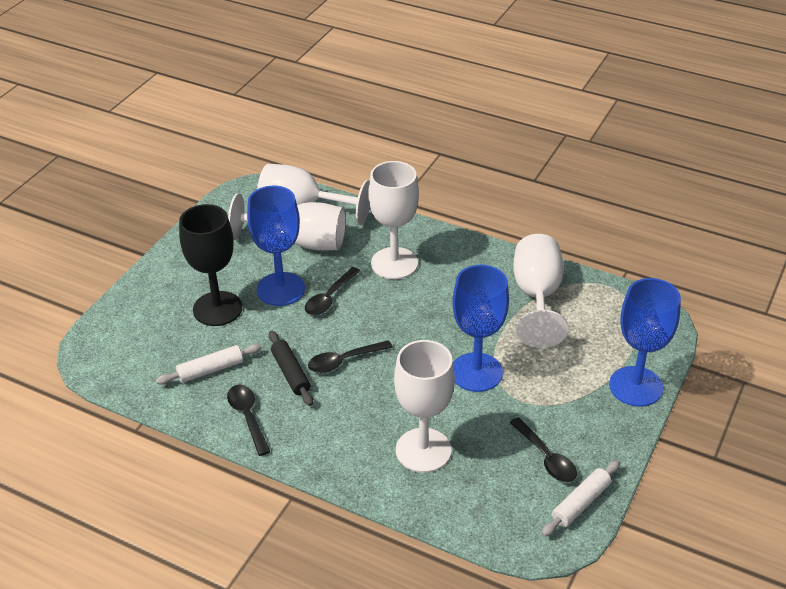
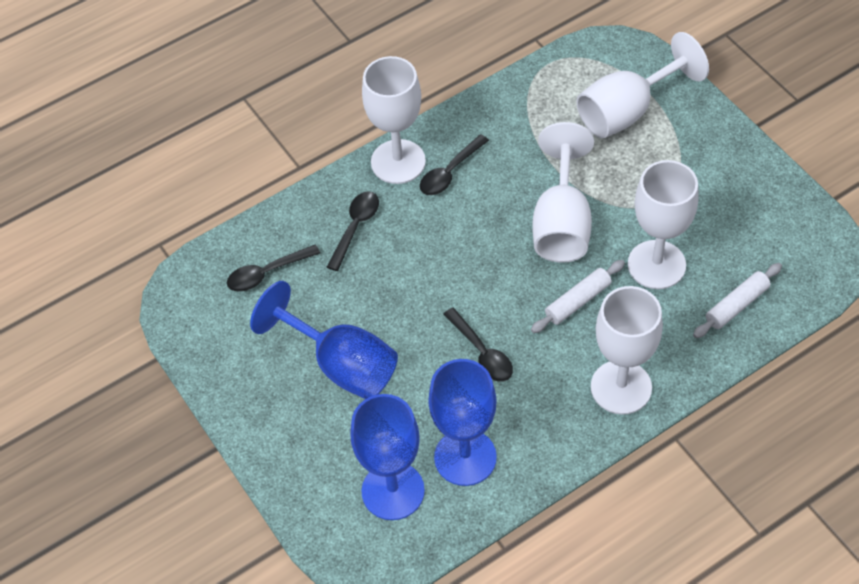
black goblet: 1 -> 0
black rolling pin: 1 -> 0

